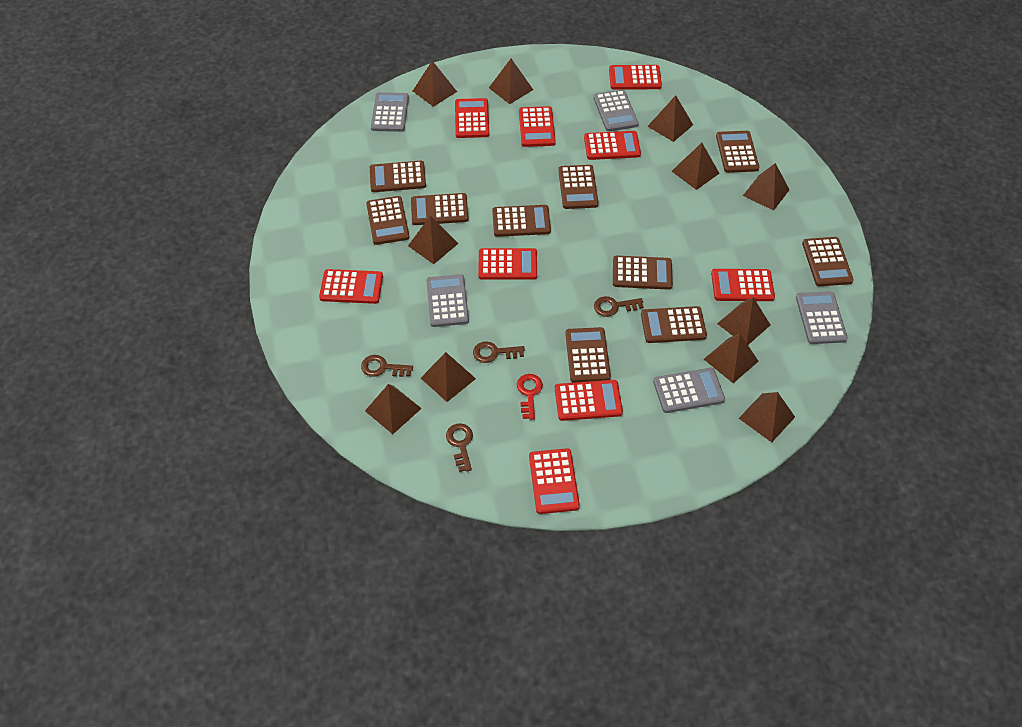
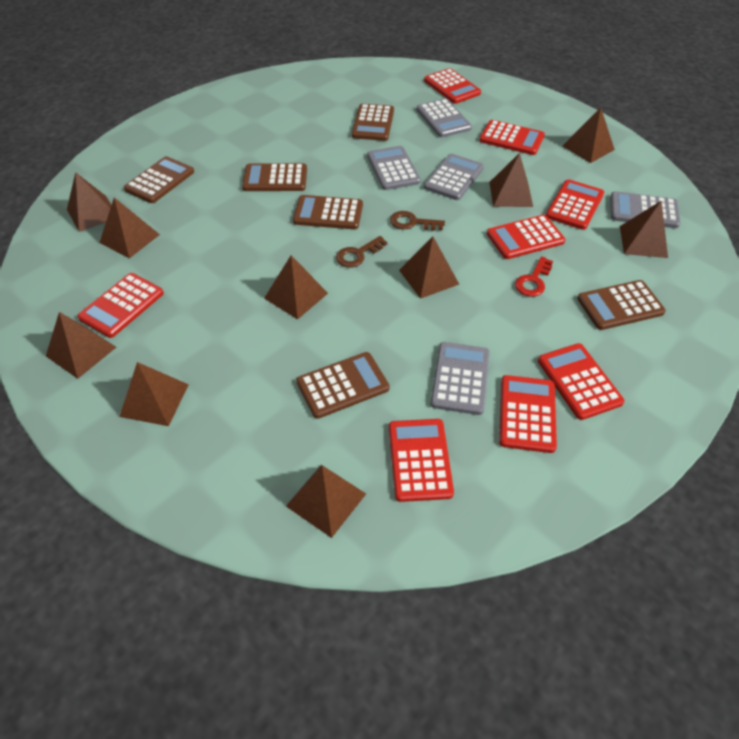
brown calculator: 10 -> 6
brown key: 4 -> 2
brown pyramid: 11 -> 10
red calculator: 9 -> 8

